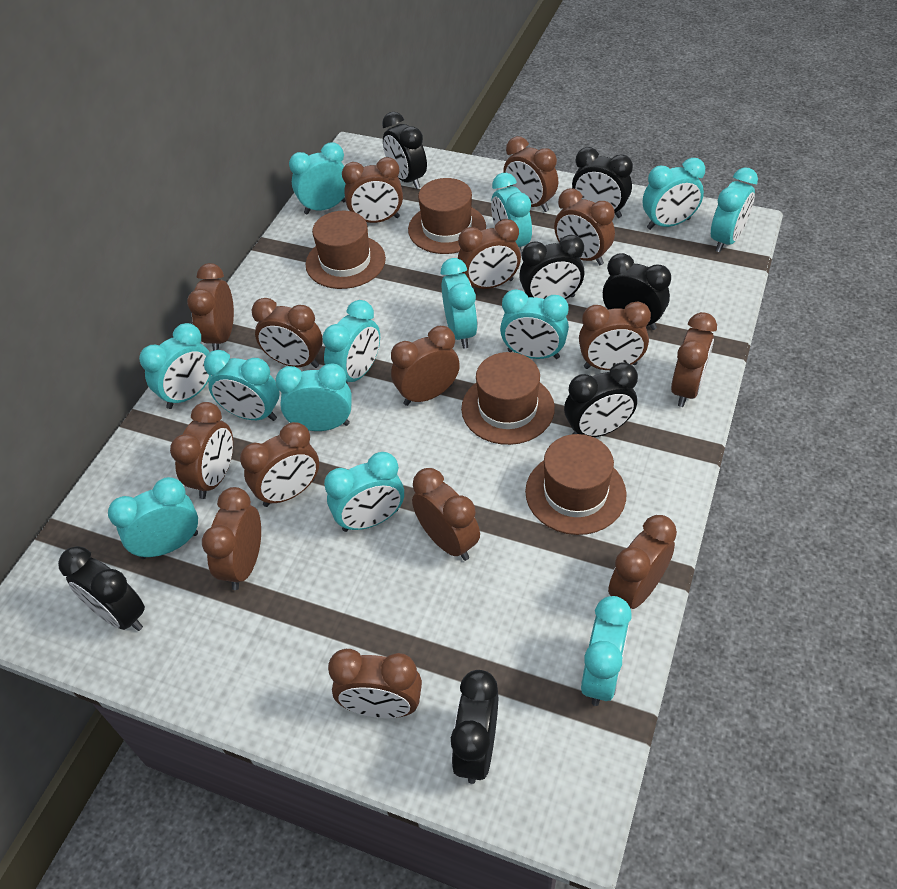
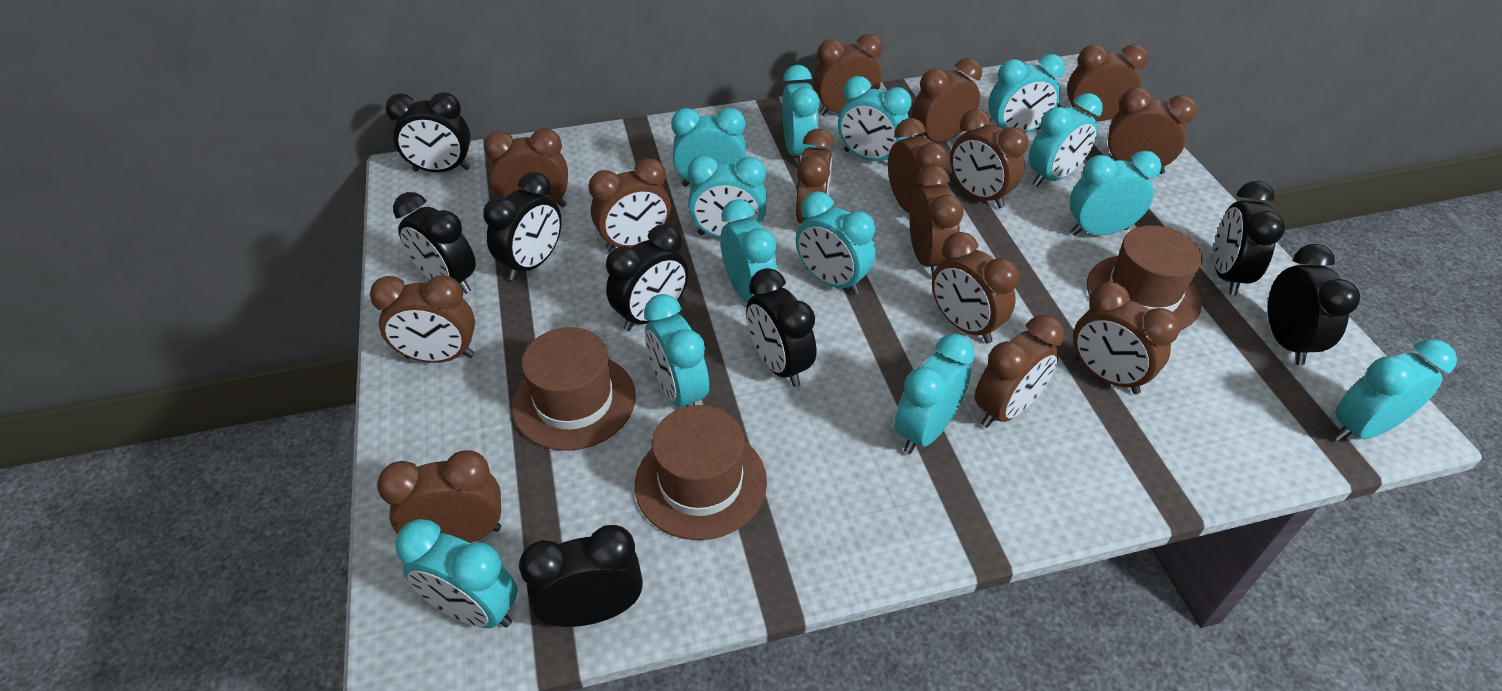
black clock: 7 -> 8
brown hat: 4 -> 3

